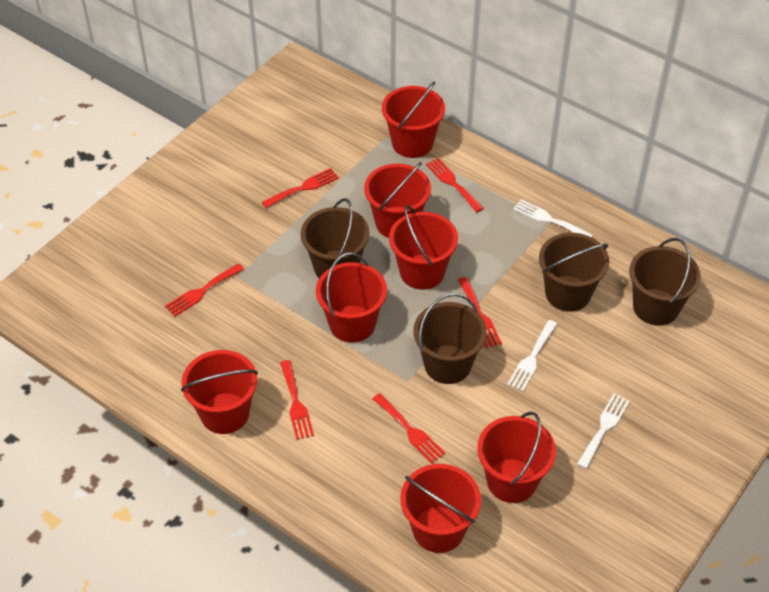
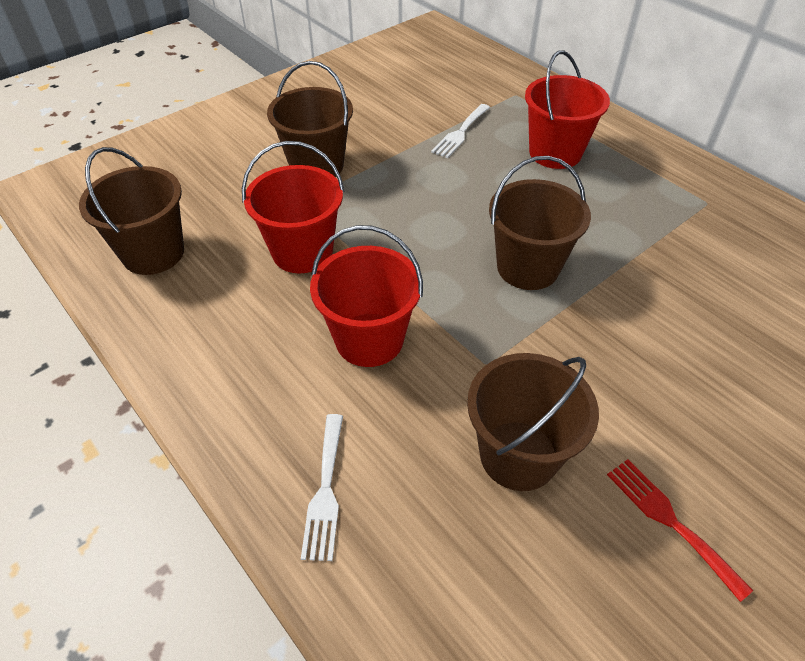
red bucket: 7 -> 3
red fork: 6 -> 1
white fork: 3 -> 2

